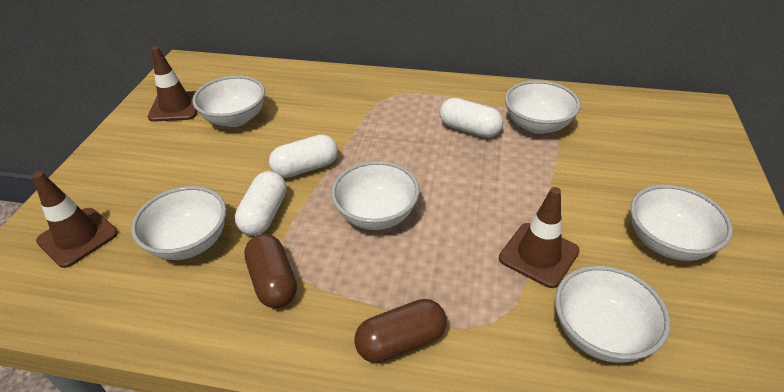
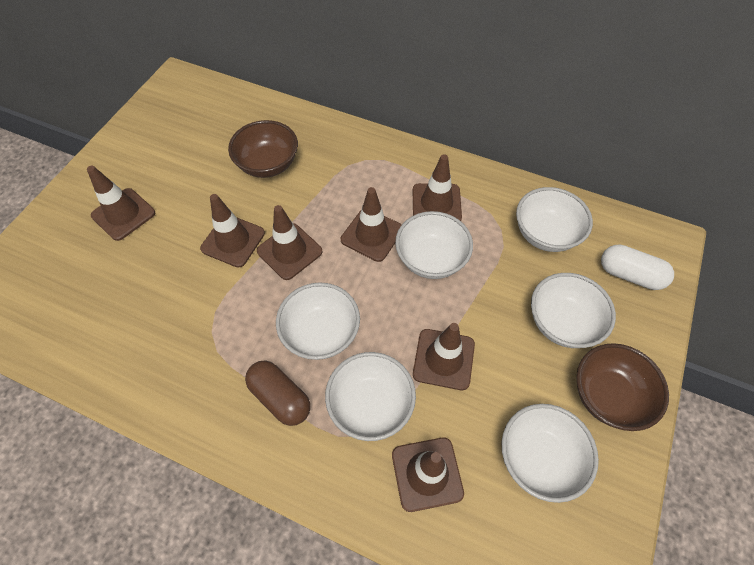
brown bowl: 0 -> 2
brown capsule: 2 -> 1
brown traffic cone: 3 -> 7
white capsule: 3 -> 1

